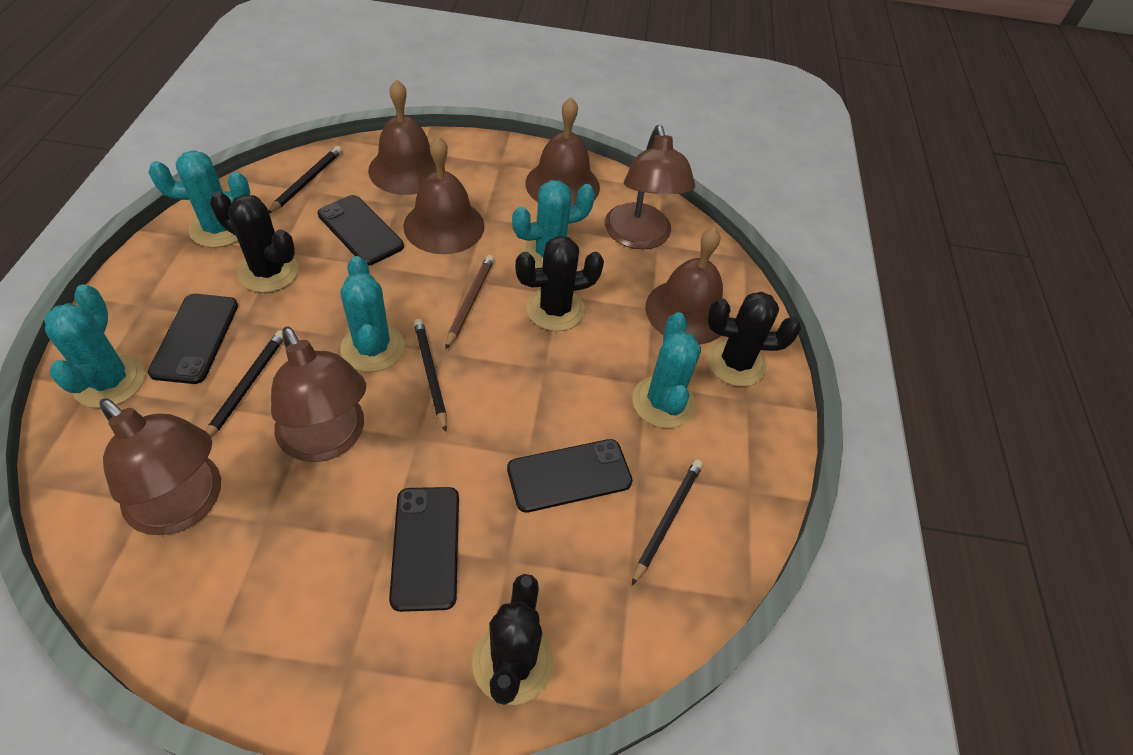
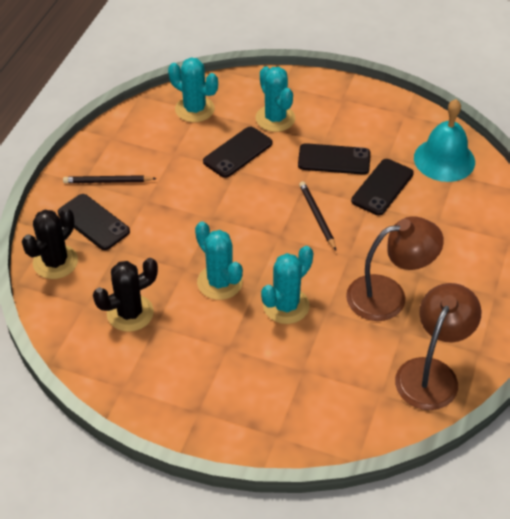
black cactus: 4 -> 2
black pencil: 4 -> 2
brown bell: 4 -> 0
brown lamp: 3 -> 2
brown pencil: 1 -> 0
turquoise bell: 0 -> 1
turquoise cactus: 5 -> 4

